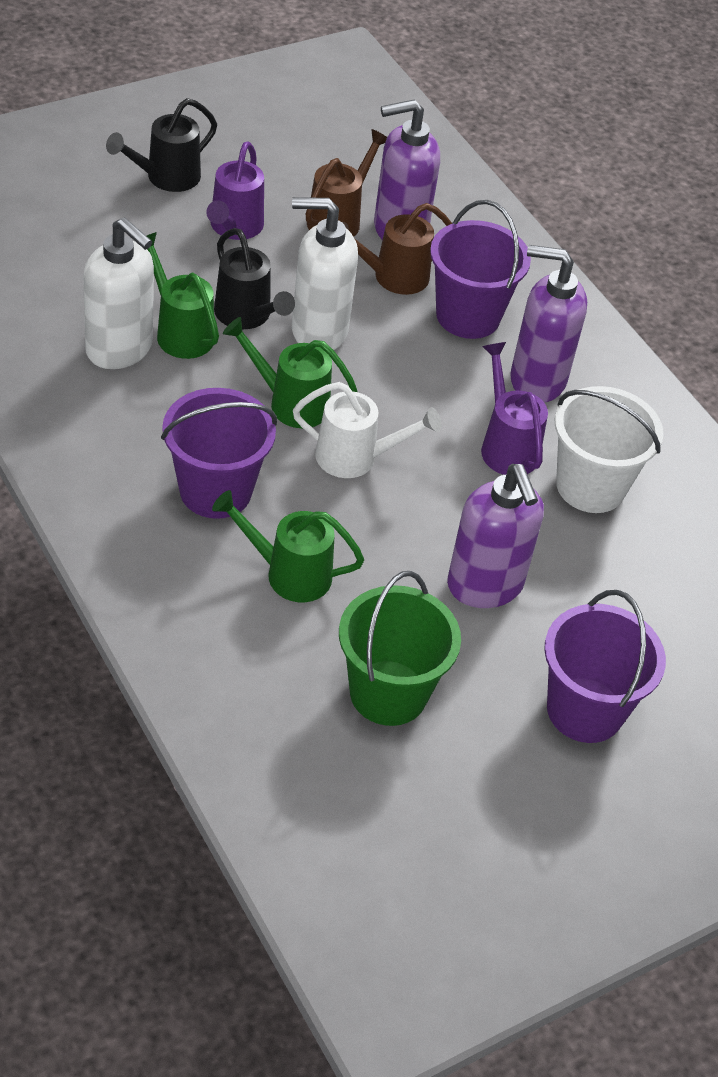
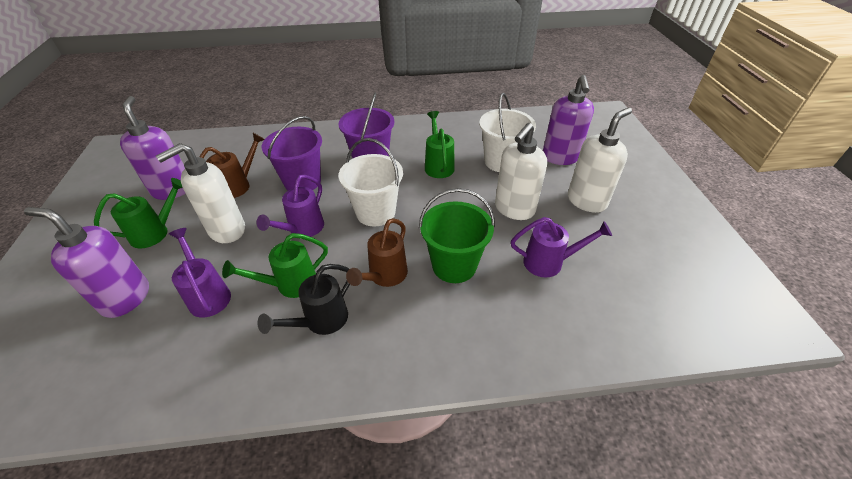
black watering can: 2 -> 1
purple bucket: 3 -> 2
purple watering can: 2 -> 3
white bucket: 1 -> 2
white soap dispenser: 2 -> 3
white watering can: 1 -> 0

